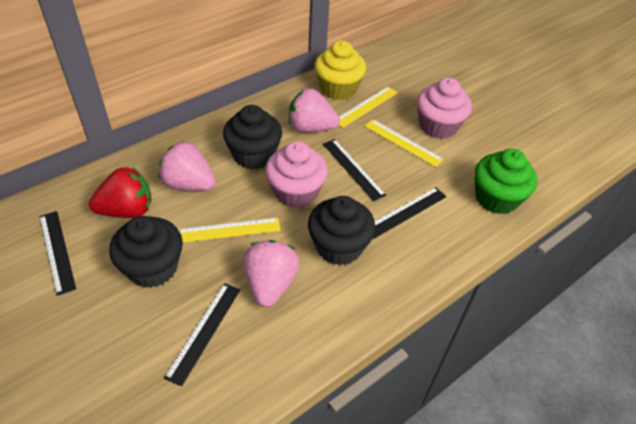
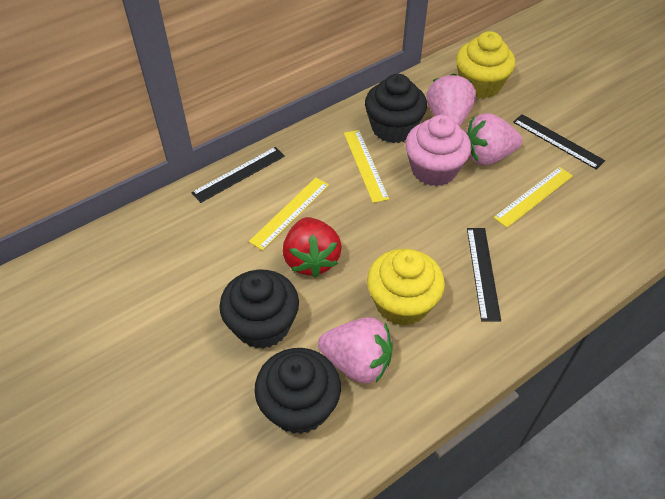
black ruler: 4 -> 3
green cupcake: 1 -> 0
pink cupcake: 2 -> 1
yellow cupcake: 1 -> 2

